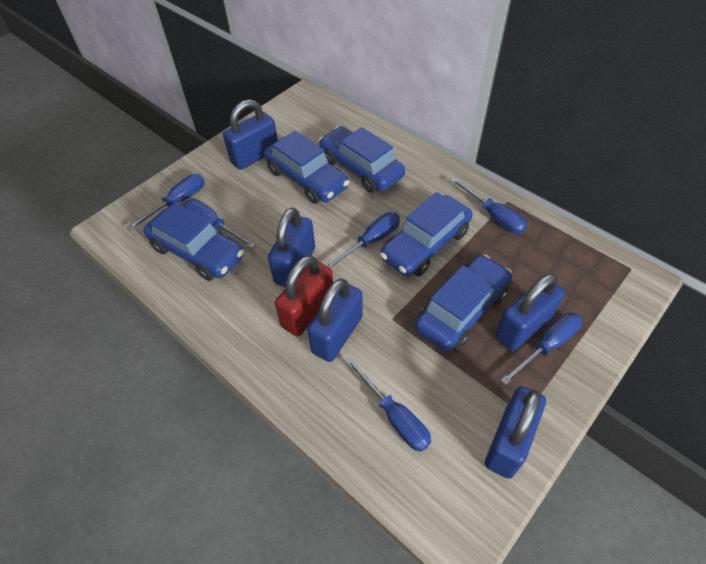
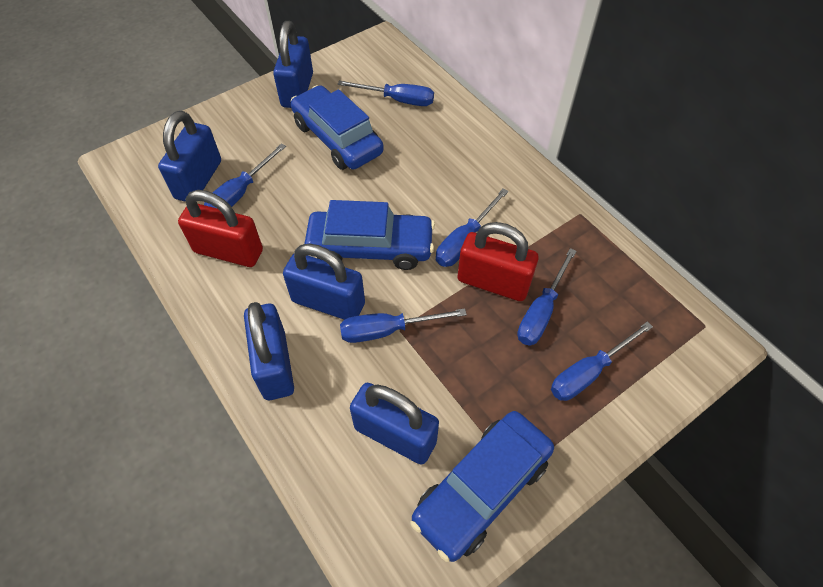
blue car: 5 -> 3
red padlock: 1 -> 2

